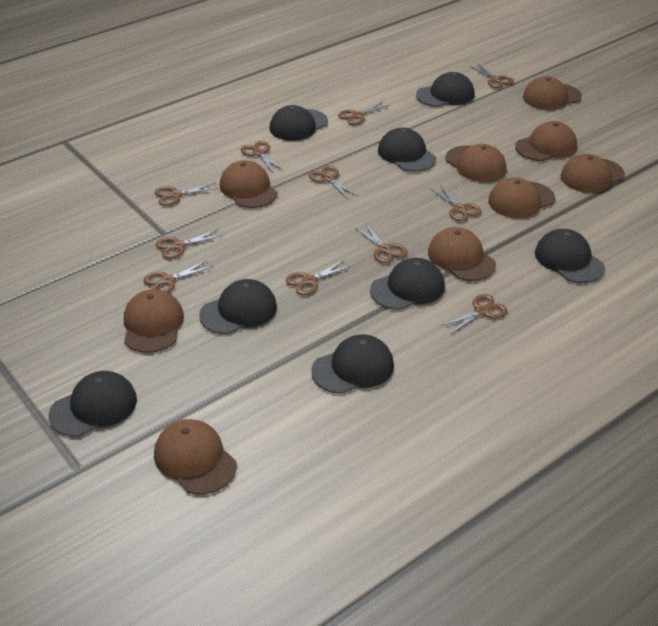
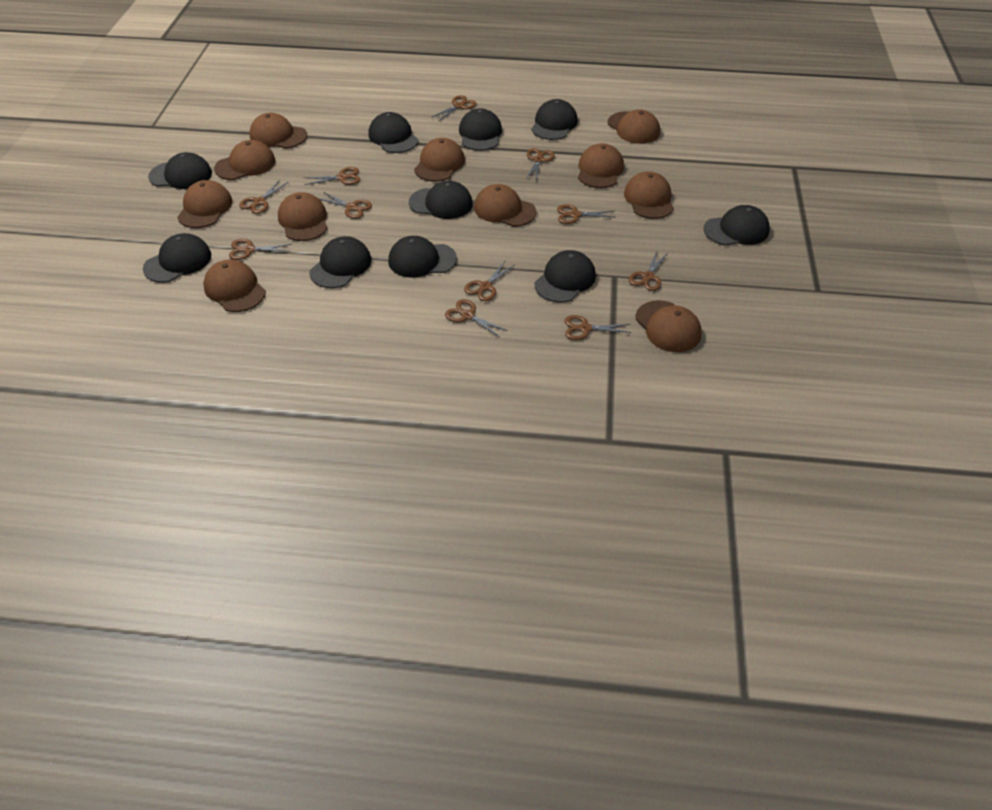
black cap: 8 -> 10
brown cap: 9 -> 11

